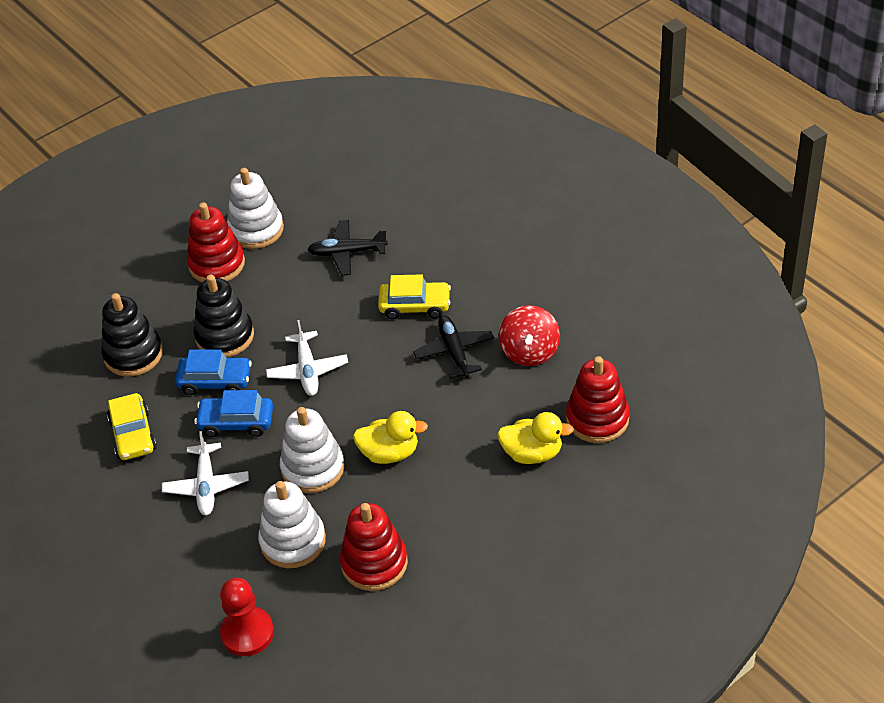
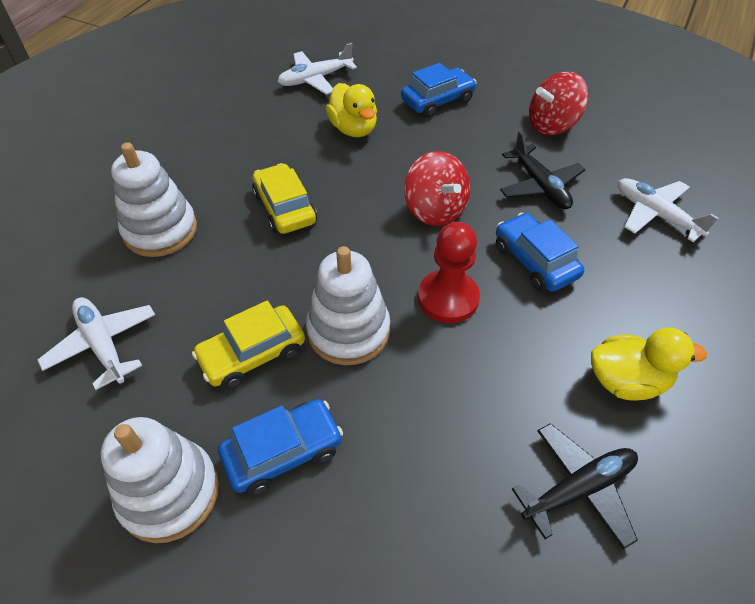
black stacking toy: 2 -> 0
blue car: 2 -> 3
red spinning top: 1 -> 2
red stacking toy: 3 -> 0
white plane: 2 -> 3

